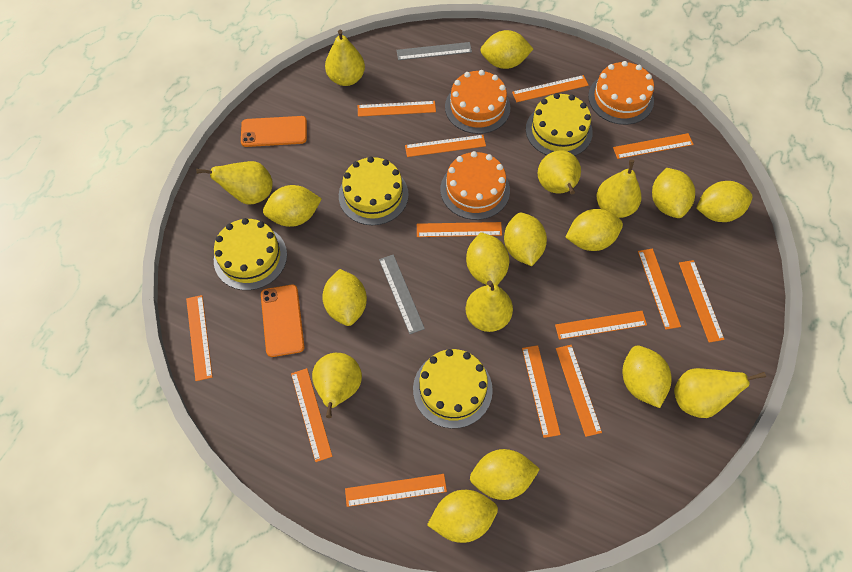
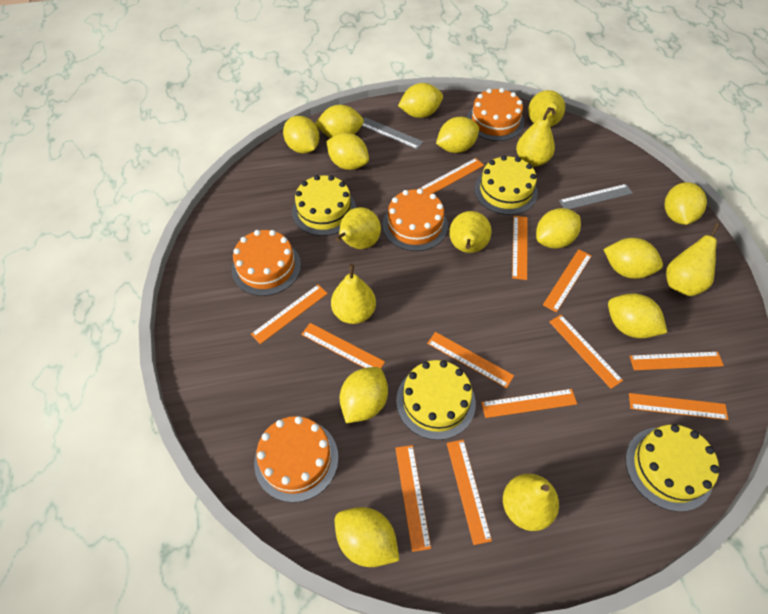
orange cake: 3 -> 4
orange phone: 2 -> 0
orange ruler: 13 -> 12

